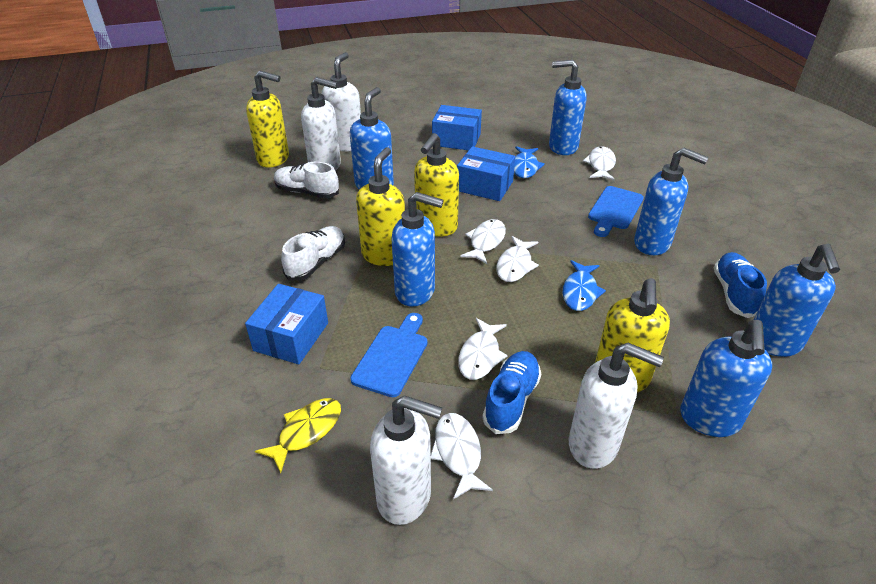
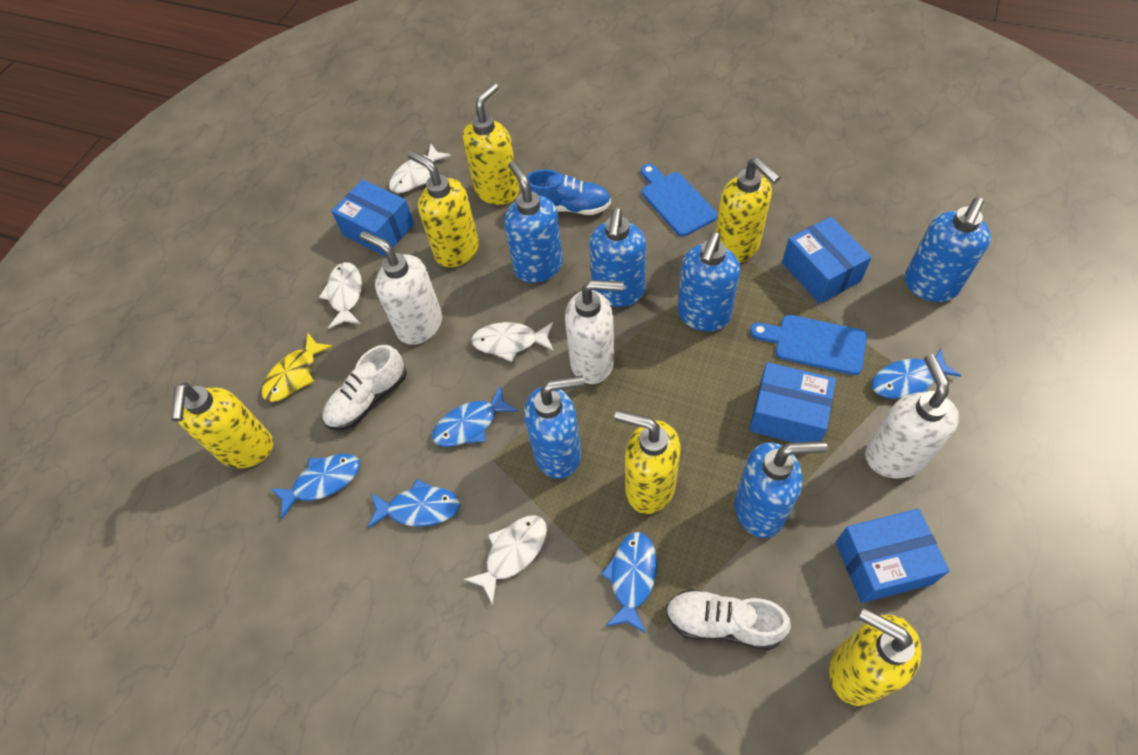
blue box: 3 -> 4
blue fish: 2 -> 5
blue shoe: 2 -> 1
white fish: 5 -> 4
white soap dispenser: 4 -> 3
yellow soap dispenser: 4 -> 6

